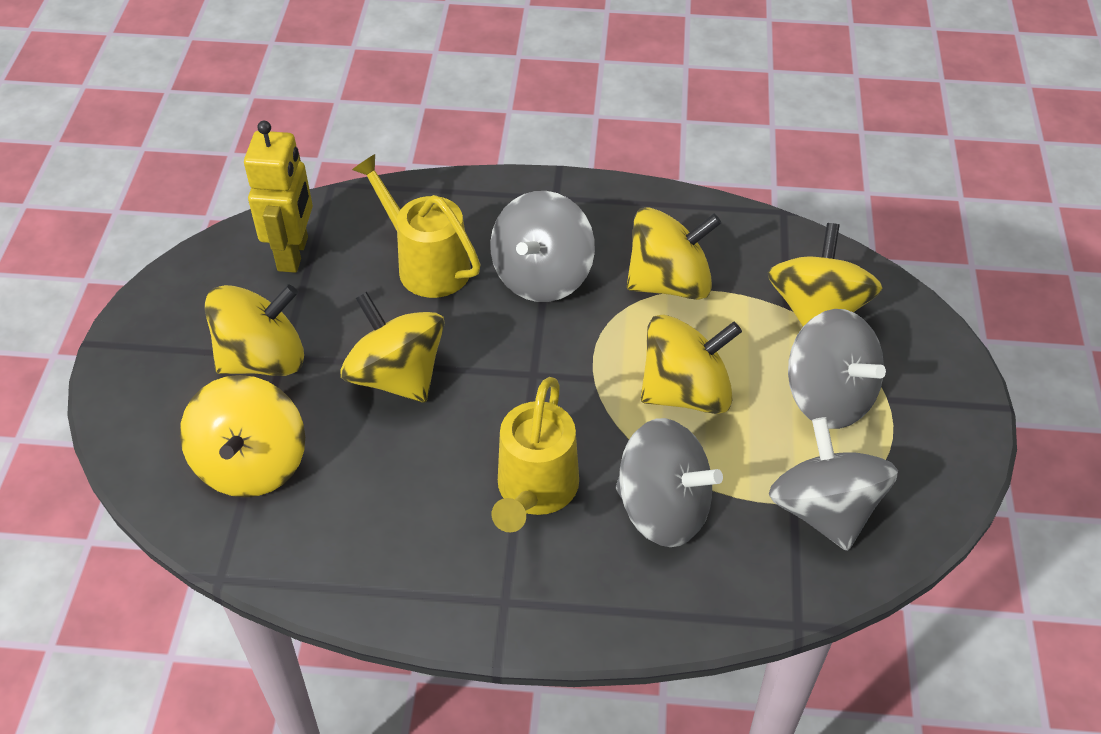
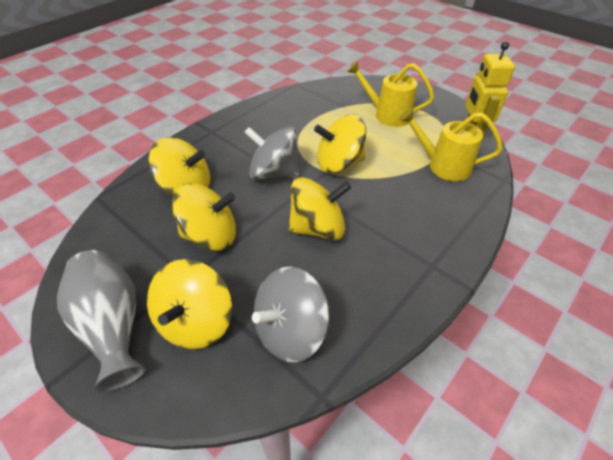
grey spinning top: 4 -> 2
grey vase: 0 -> 1
yellow spinning top: 6 -> 5

